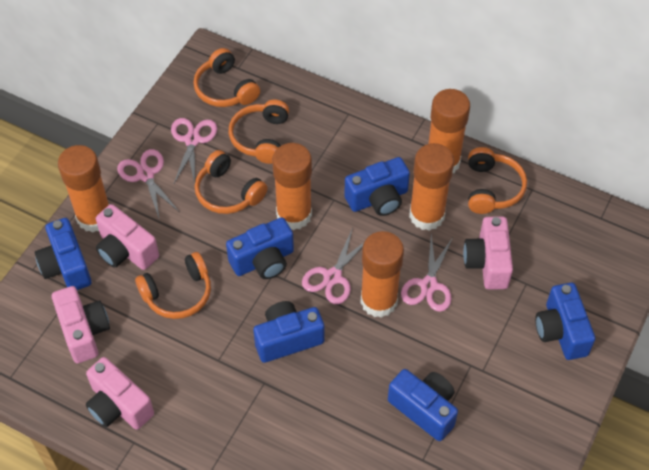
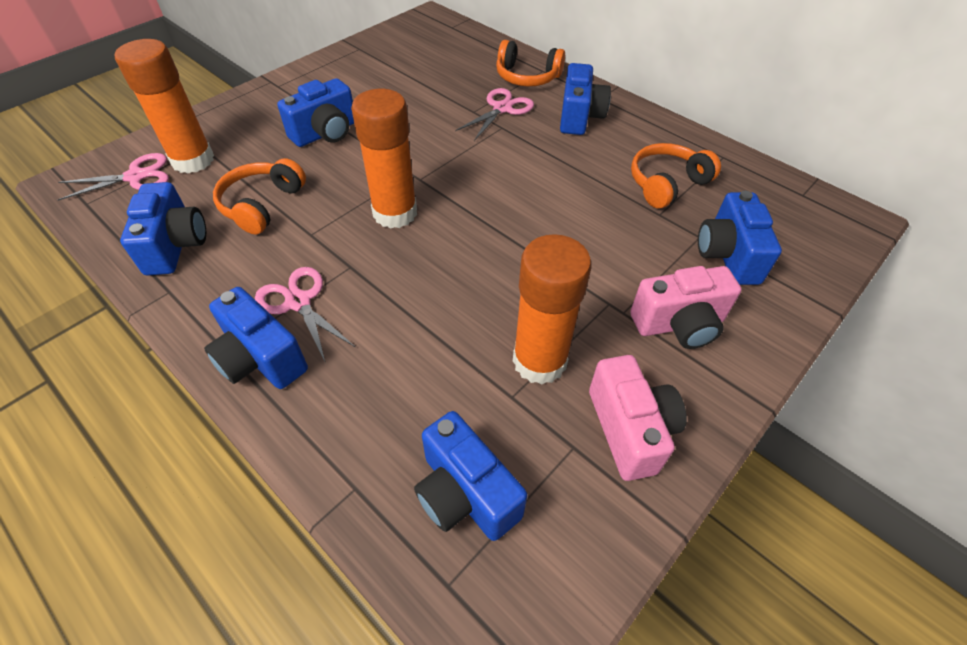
orange glue stick: 5 -> 3
orange headphones: 5 -> 3
pink camera: 4 -> 2
pink scissors: 4 -> 3

